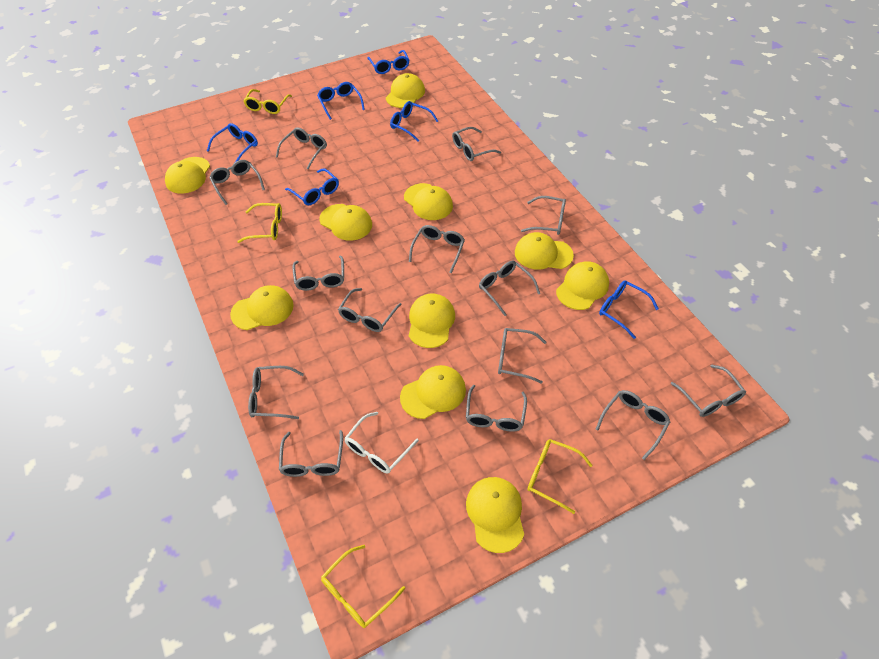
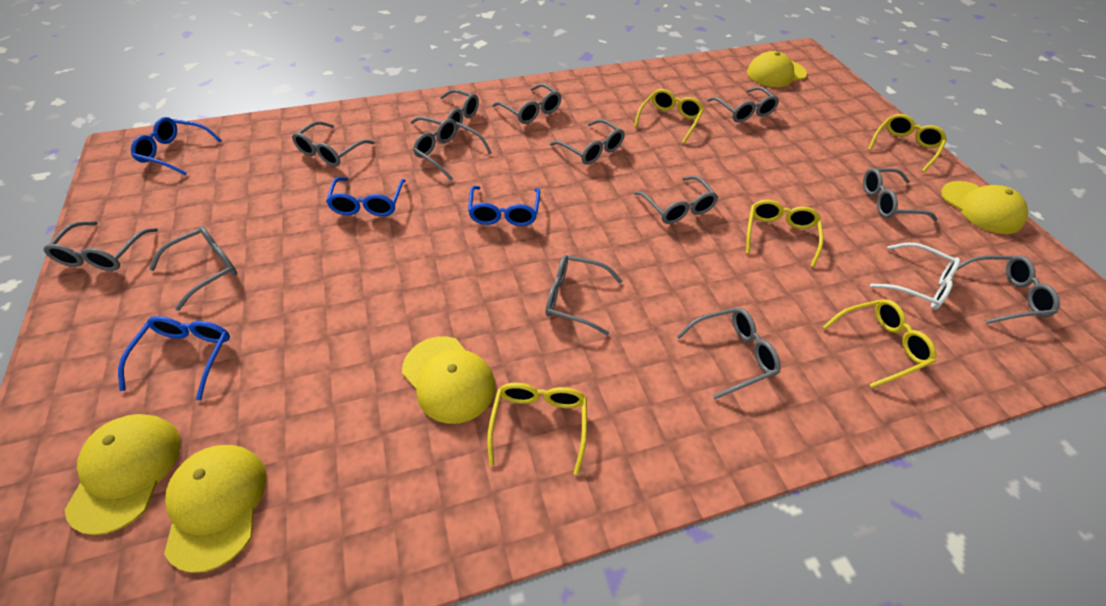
blue glasses: 6 -> 4
grey glasses: 14 -> 13
yellow cap: 10 -> 5
yellow glasses: 4 -> 5

